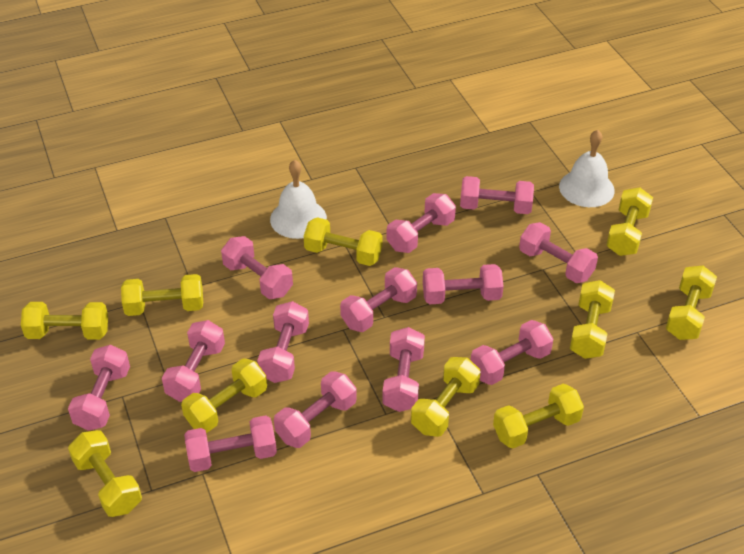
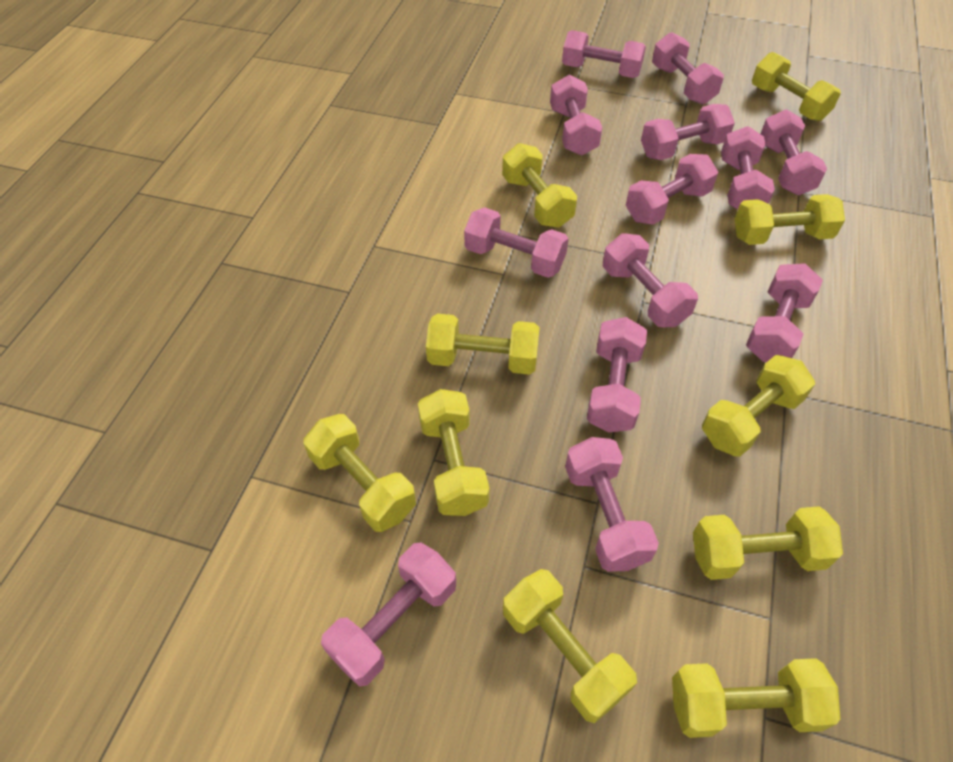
white bell: 2 -> 0

